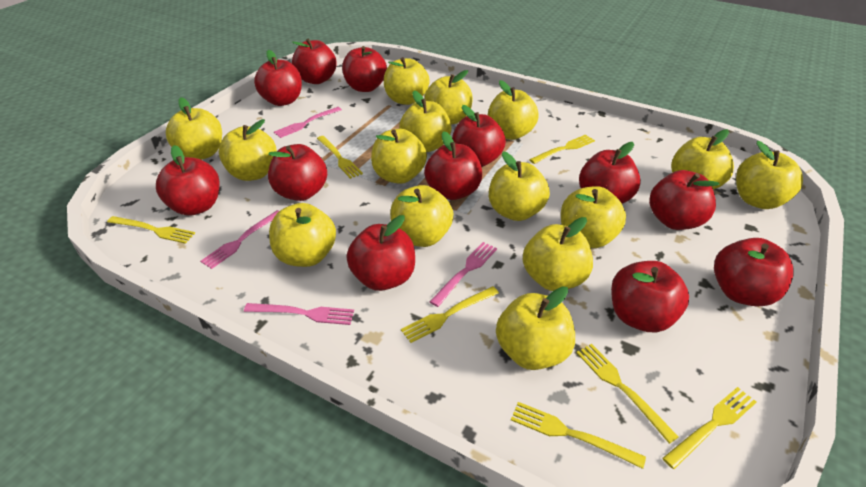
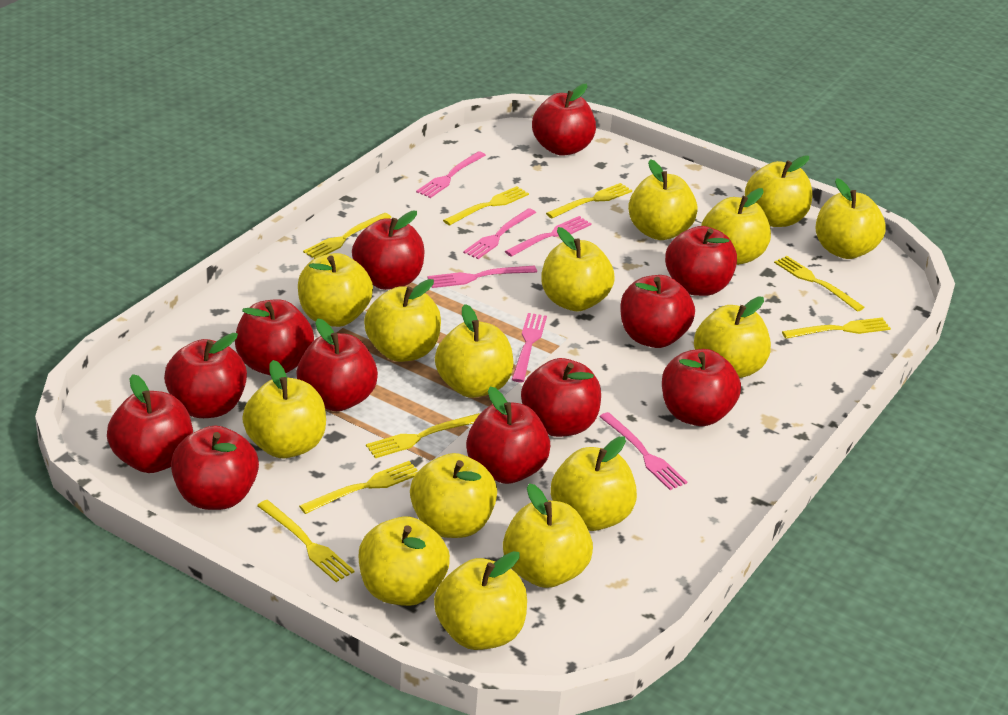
pink fork: 4 -> 6
yellow fork: 7 -> 8

